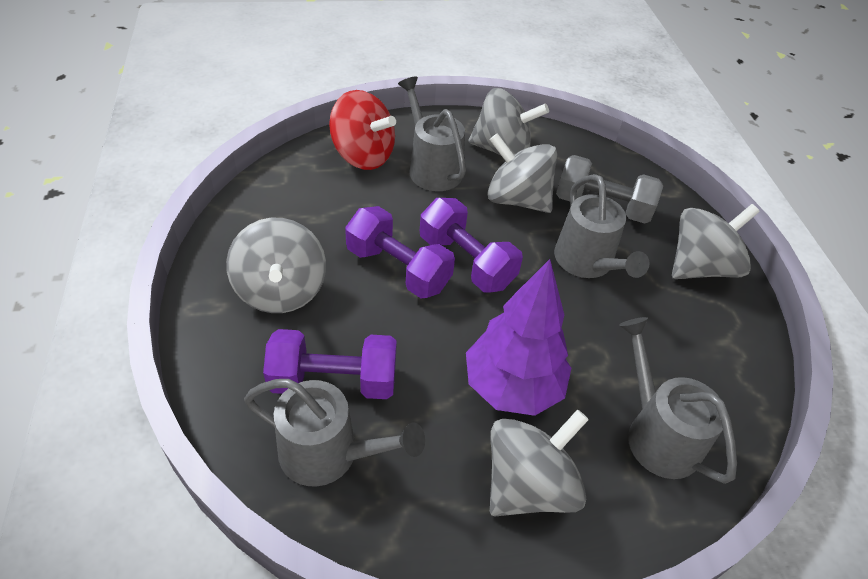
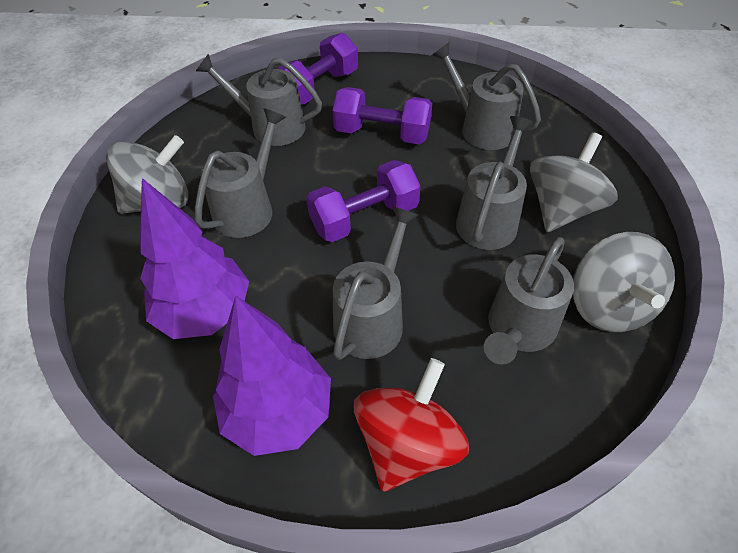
grey dumbbell: 1 -> 0
grey spinning top: 5 -> 3
grey watering can: 4 -> 6
purple tree: 1 -> 2

